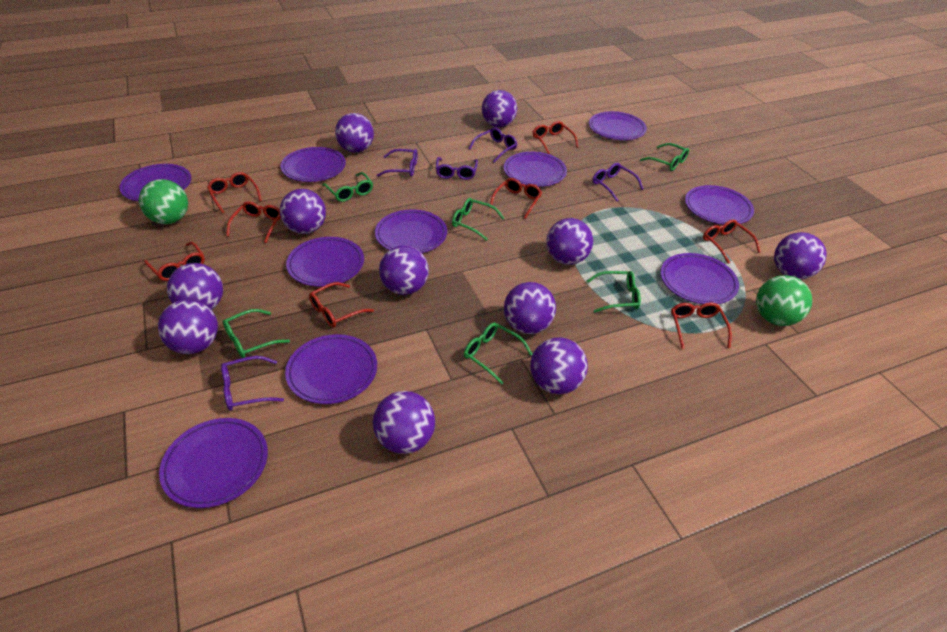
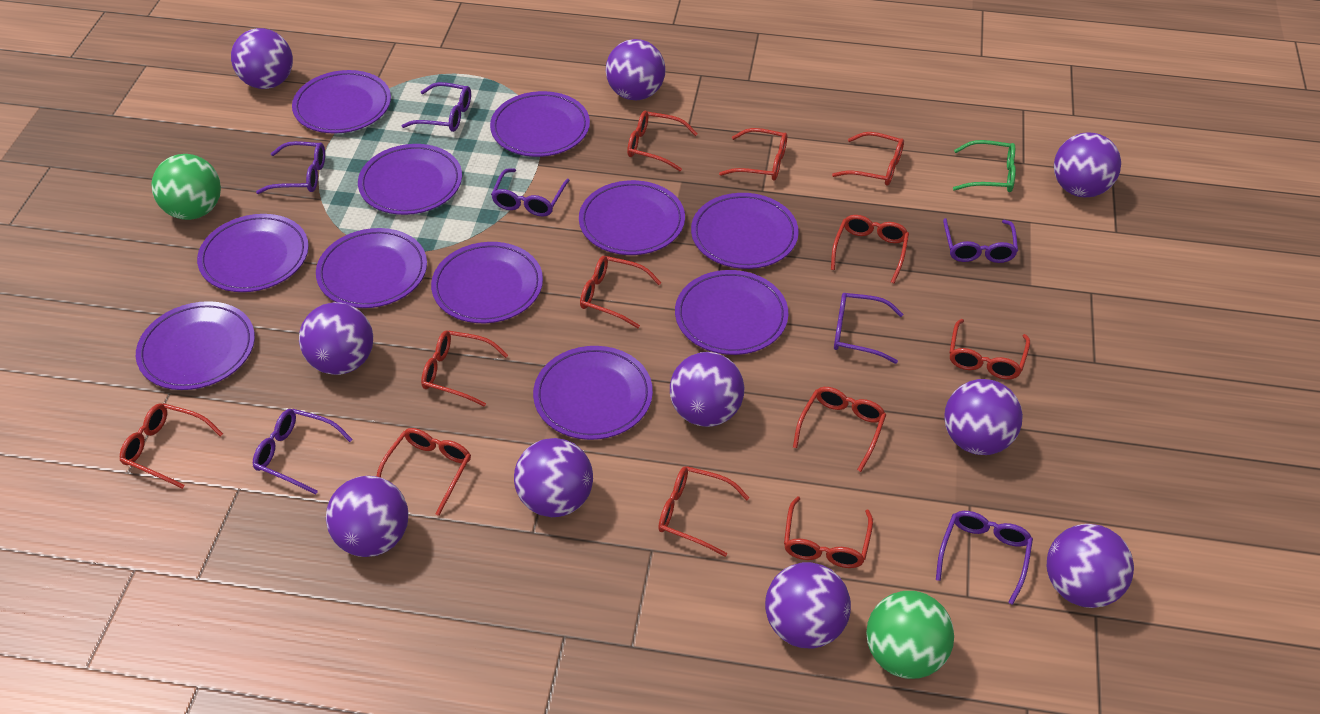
green glasses: 6 -> 1
purple ball: 11 -> 10
purple glasses: 5 -> 7
purple plate: 10 -> 11
red glasses: 8 -> 12

